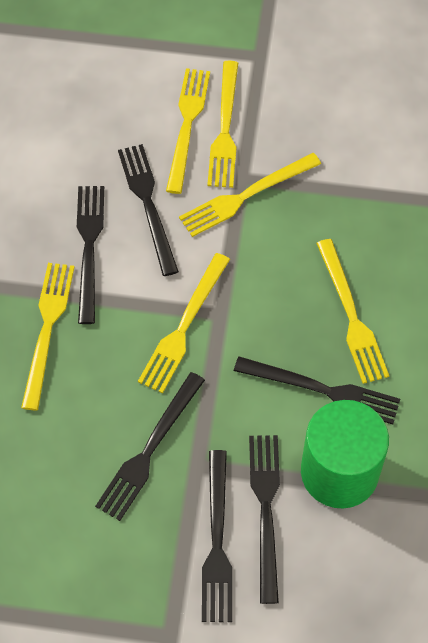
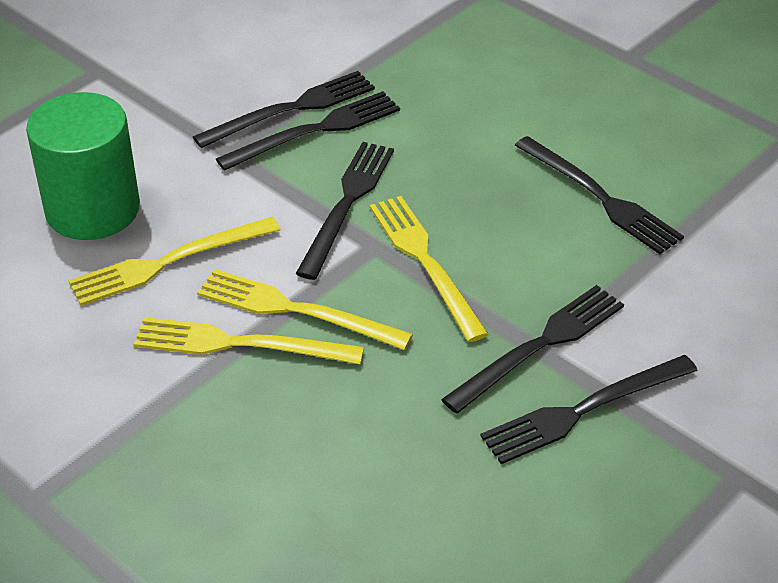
yellow fork: 6 -> 4

